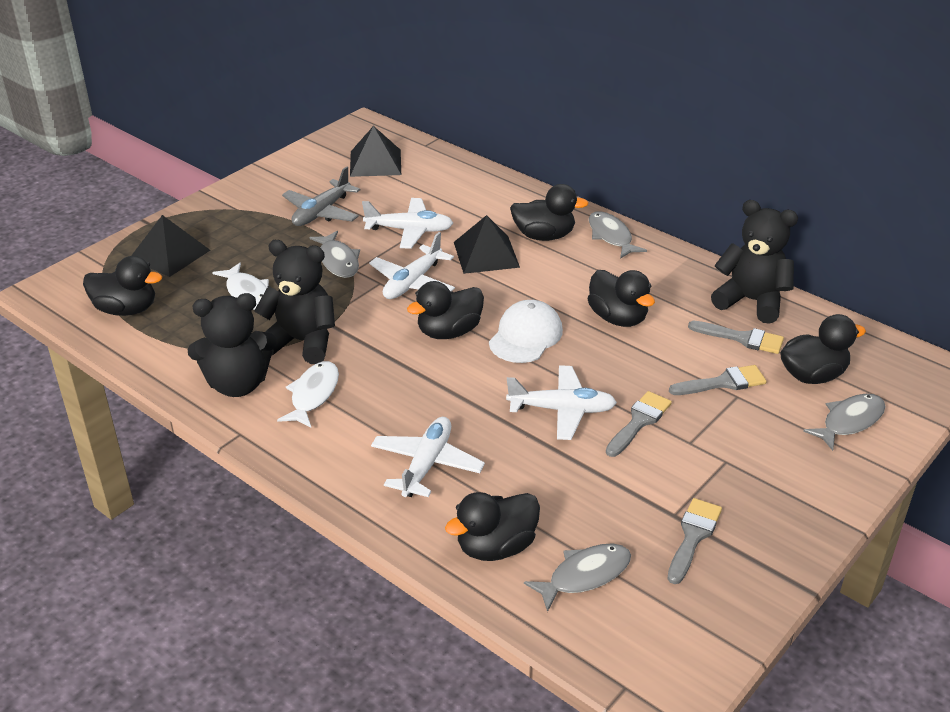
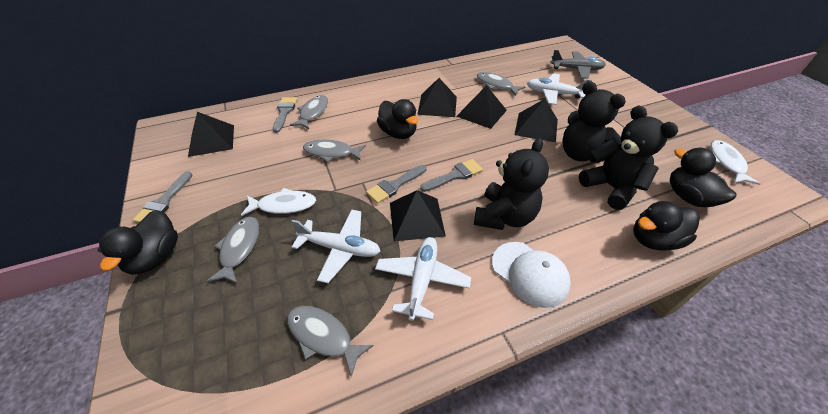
black duck: 6 -> 4
black pyramid: 3 -> 5
grey fish: 4 -> 5
white plane: 4 -> 3

